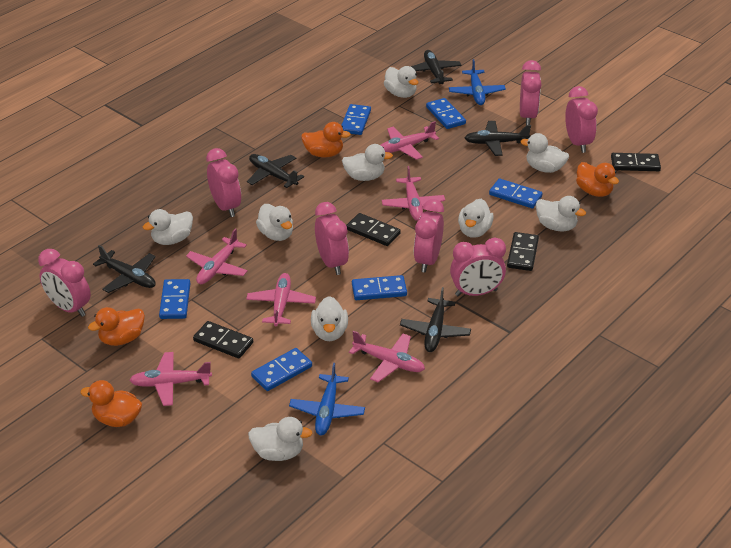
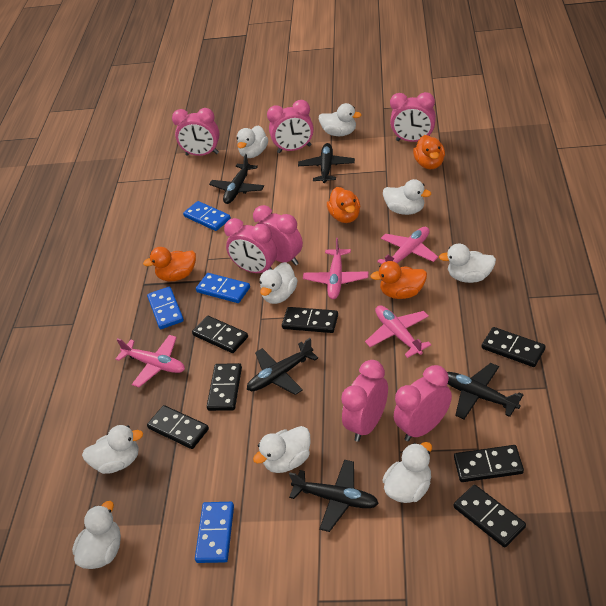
black domino: 4 -> 7
blue domino: 6 -> 4
blue plane: 2 -> 0
pink plane: 6 -> 4

